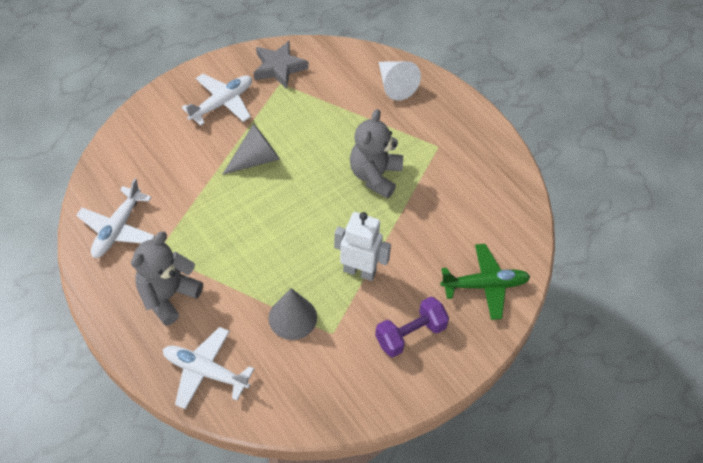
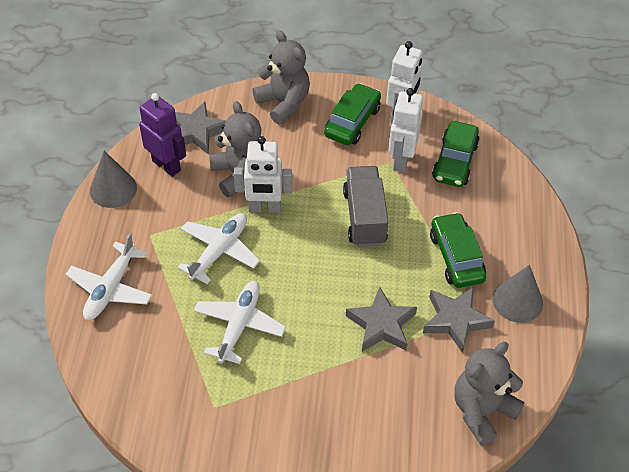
green car: 0 -> 3
green plane: 1 -> 0
grey star: 1 -> 3
grey teddy bear: 2 -> 3
grey truck: 0 -> 1
purple dumbbell: 1 -> 0
purple robot: 0 -> 1
white cone: 1 -> 0
white robot: 1 -> 3

